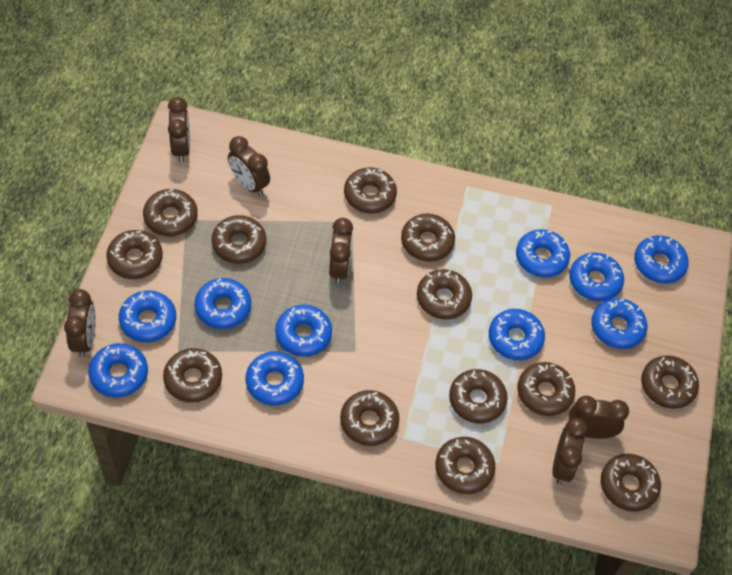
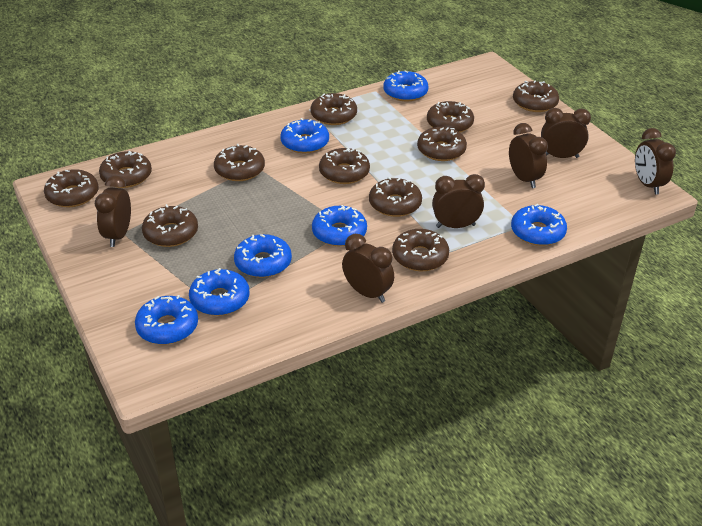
blue donut: 10 -> 7
brown donut: 13 -> 11

